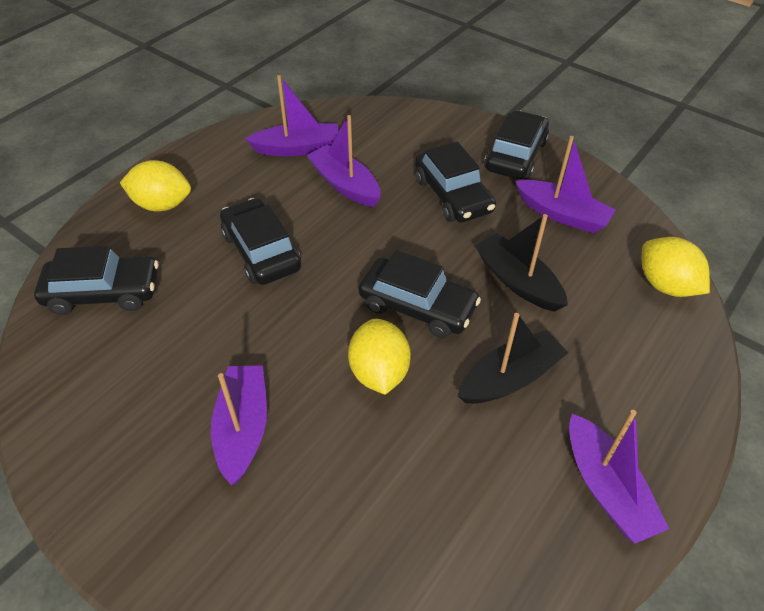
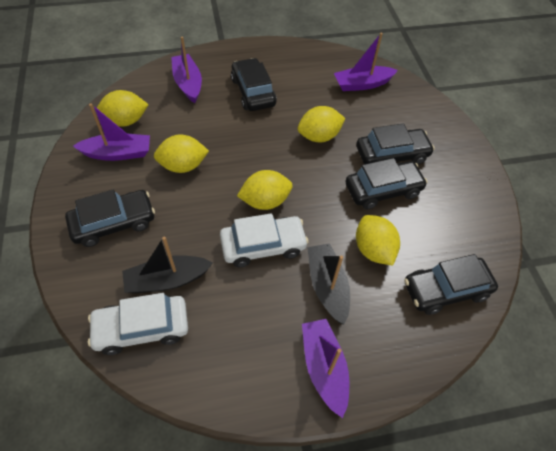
purple boat: 5 -> 4
white car: 0 -> 2
yellow lemon: 3 -> 5

